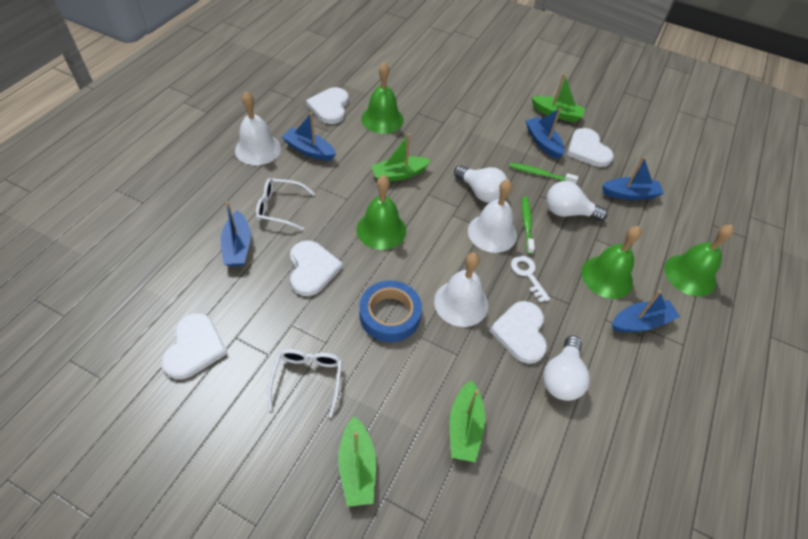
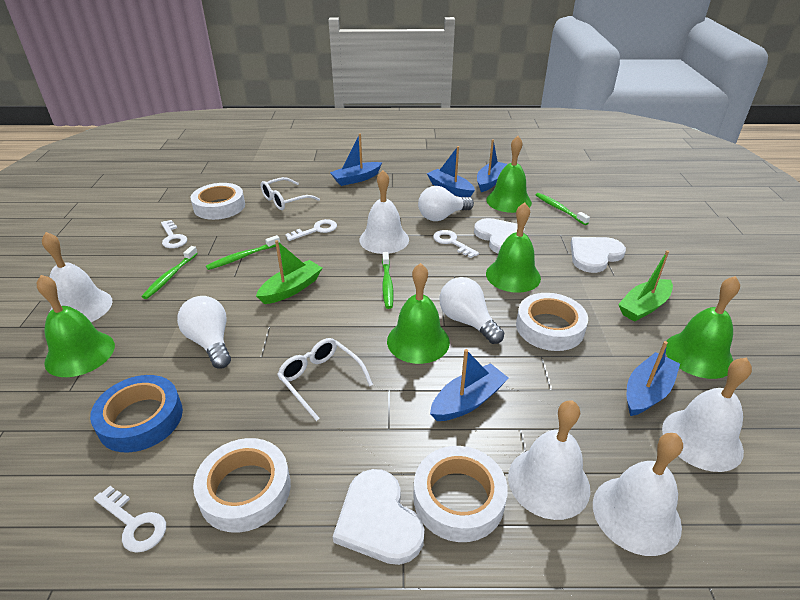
green bell: 4 -> 5
green boat: 4 -> 2
green toothbrush: 2 -> 4
white bell: 3 -> 5
white heart: 5 -> 3
white key: 1 -> 4
white tape: 0 -> 4

